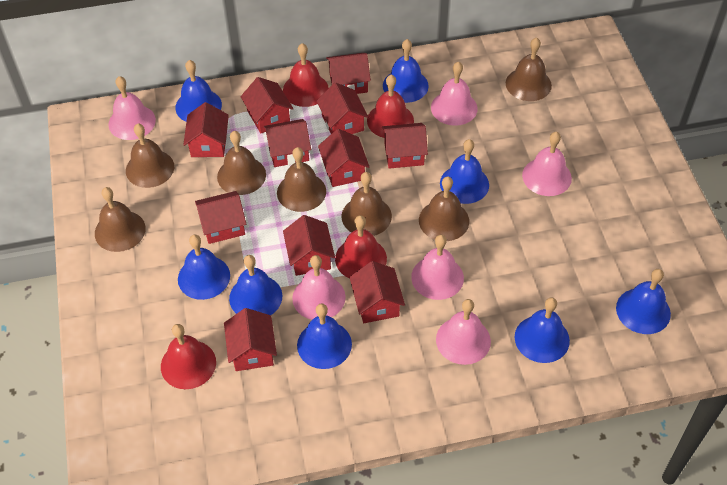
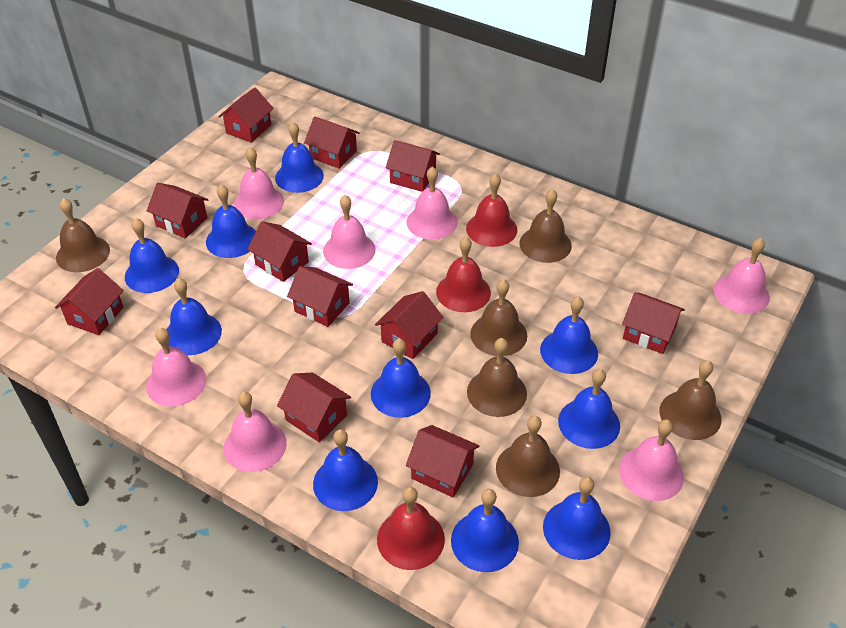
blue bell: 8 -> 10
brown bell: 7 -> 6
pink bell: 6 -> 7
red bell: 4 -> 3

